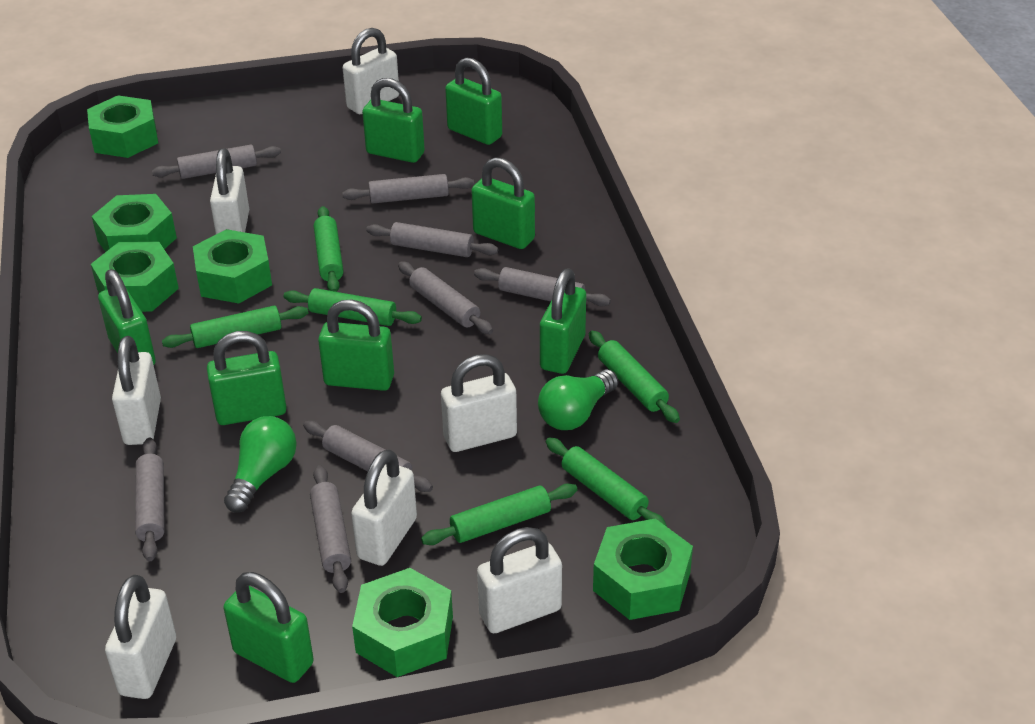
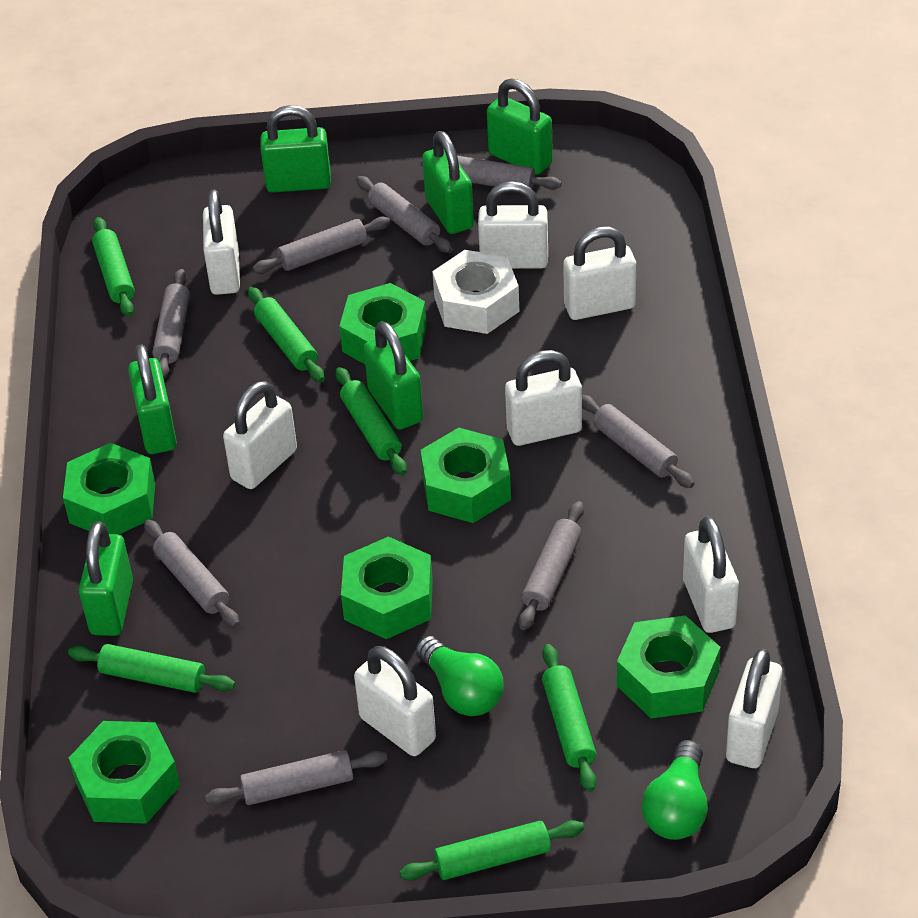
green padlock: 8 -> 6
white nut: 0 -> 1
white padlock: 7 -> 8

